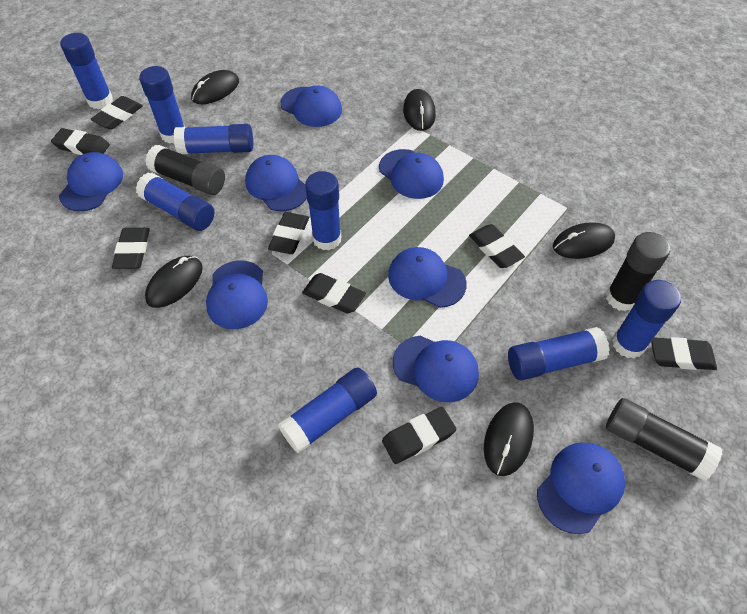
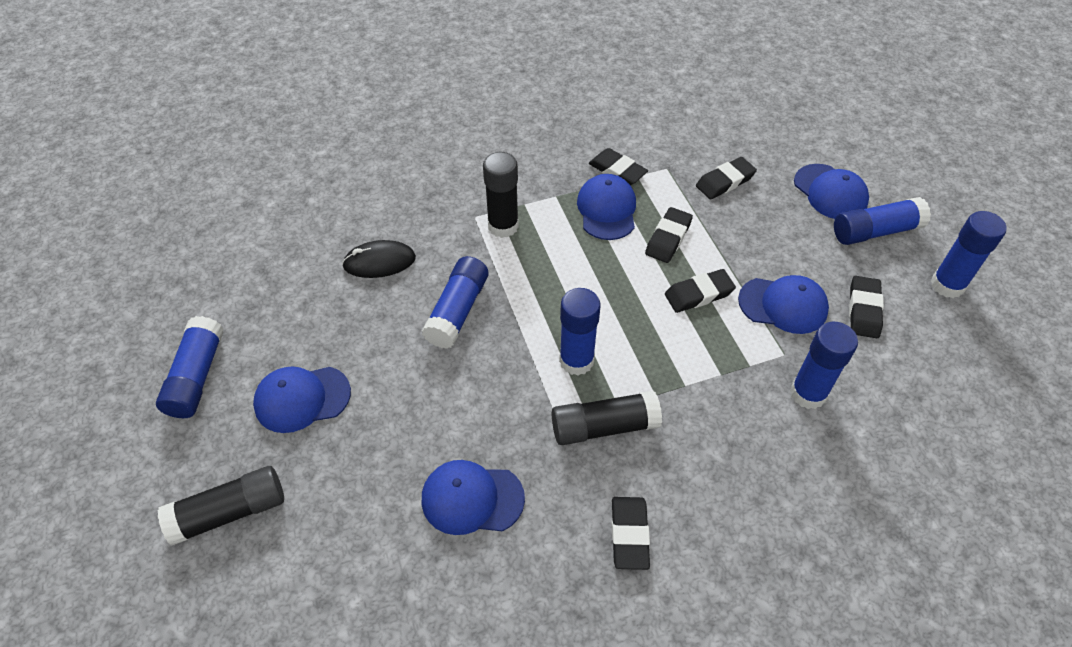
black eraser: 8 -> 6
black mouse: 5 -> 1
blue cap: 8 -> 5
blue glue stick: 8 -> 6

